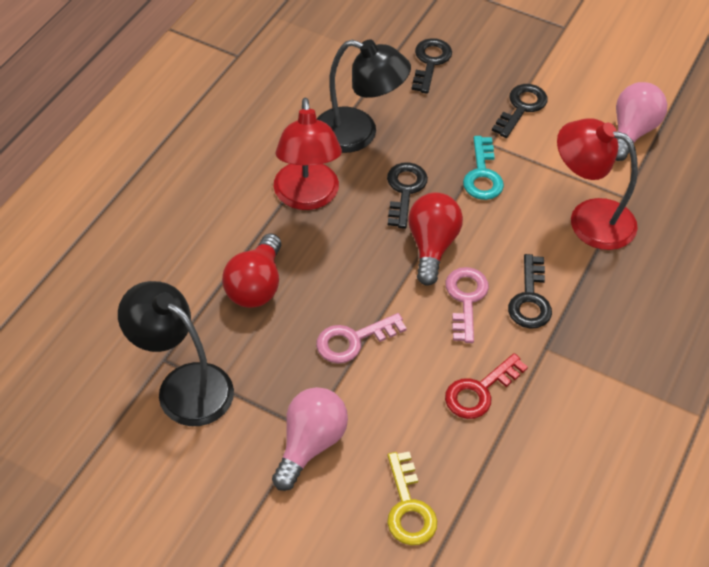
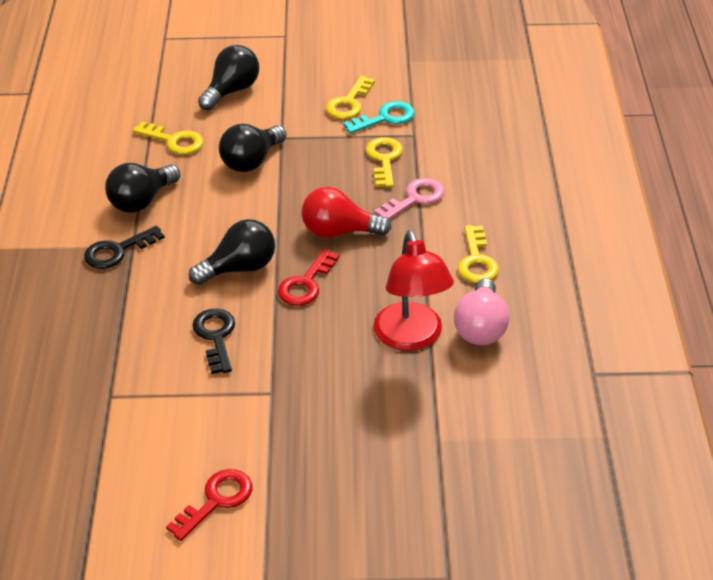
black key: 4 -> 2
black lamp: 2 -> 0
black light bulb: 0 -> 4
pink key: 2 -> 1
pink light bulb: 2 -> 1
red key: 1 -> 2
red lamp: 2 -> 1
red light bulb: 2 -> 1
yellow key: 1 -> 4

